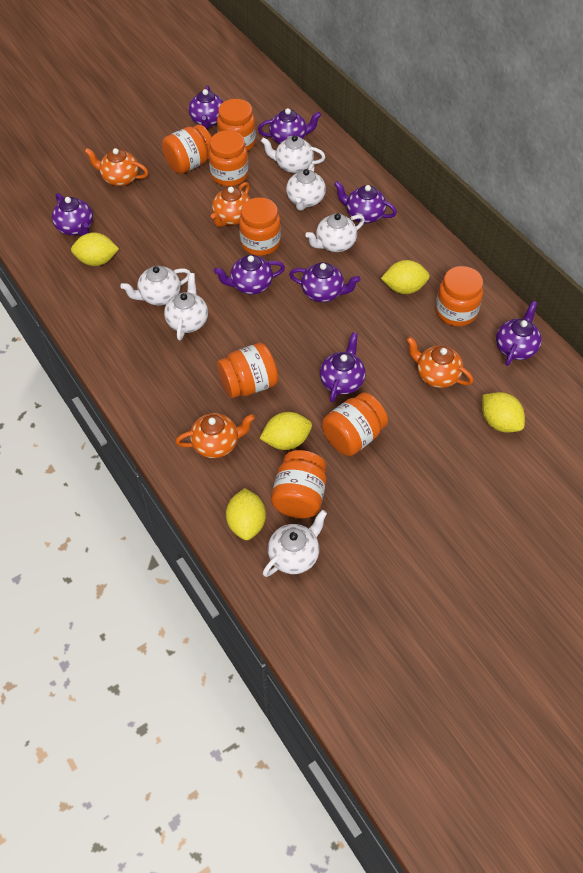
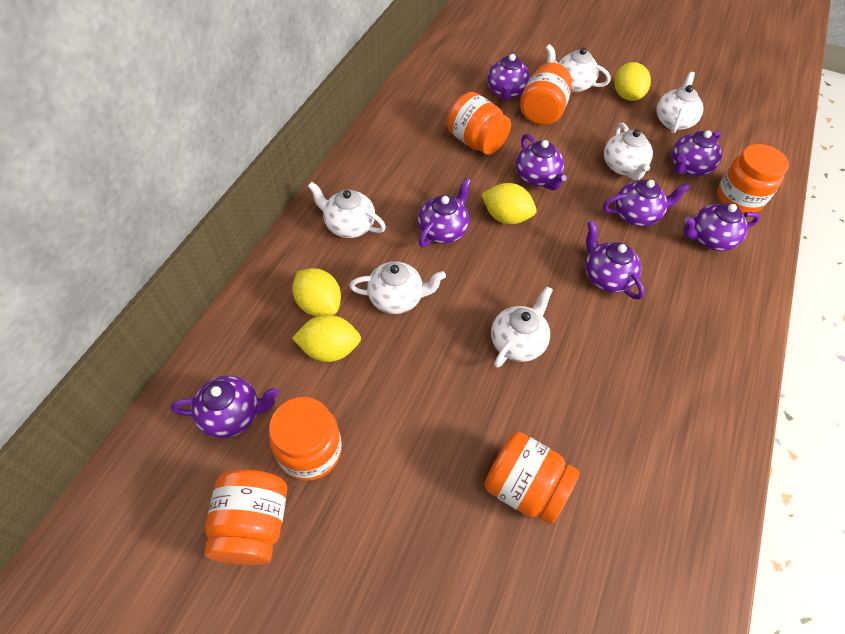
orange jar: 8 -> 6
orange teapot: 4 -> 0
yellow lemon: 5 -> 4

